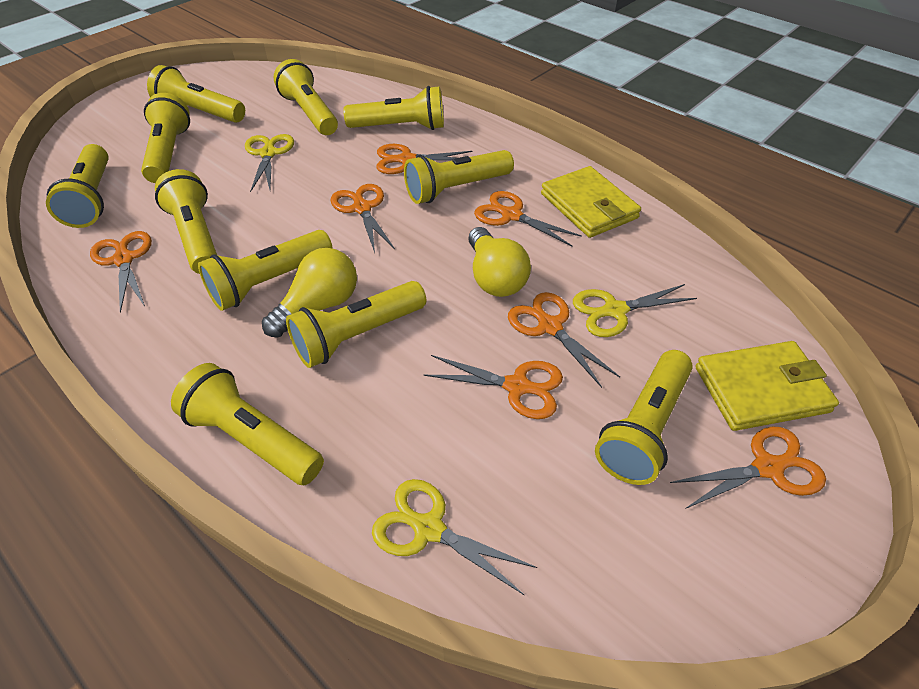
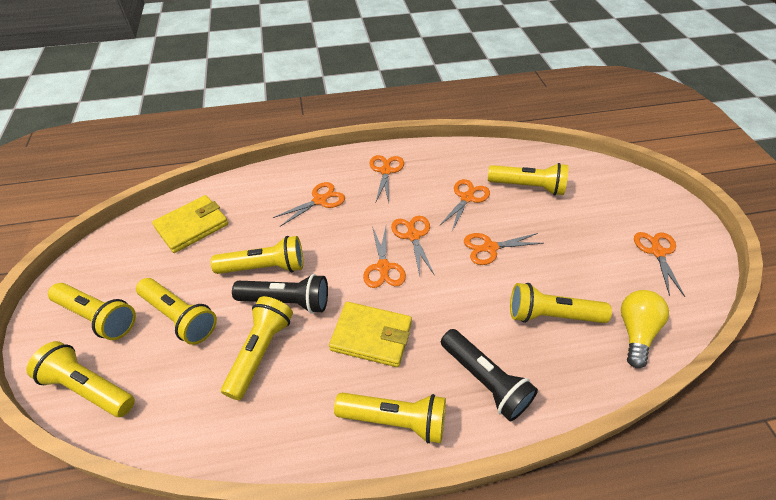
black flashlight: 0 -> 2
yellow flashlight: 11 -> 8
yellow light bulb: 2 -> 1
yellow scissors: 3 -> 0

